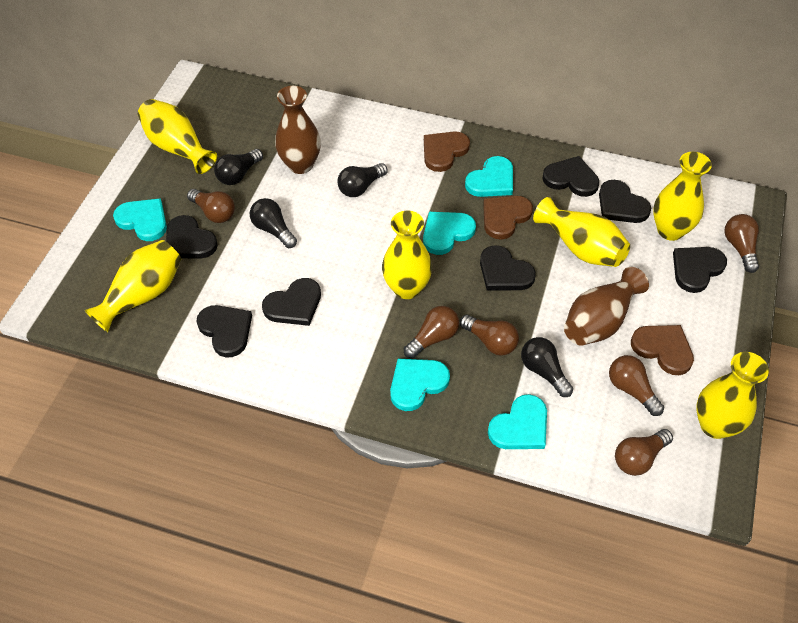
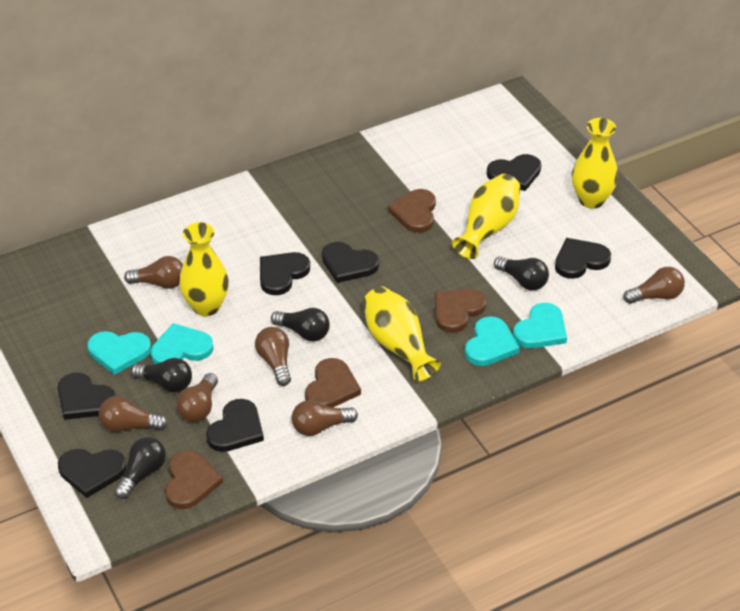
brown heart: 3 -> 4
brown vase: 2 -> 0
turquoise heart: 5 -> 4
yellow vase: 6 -> 4

